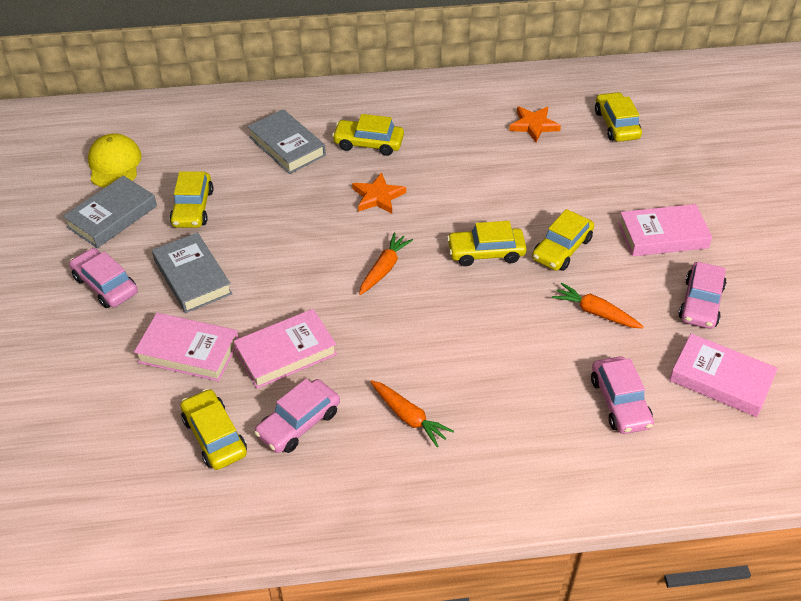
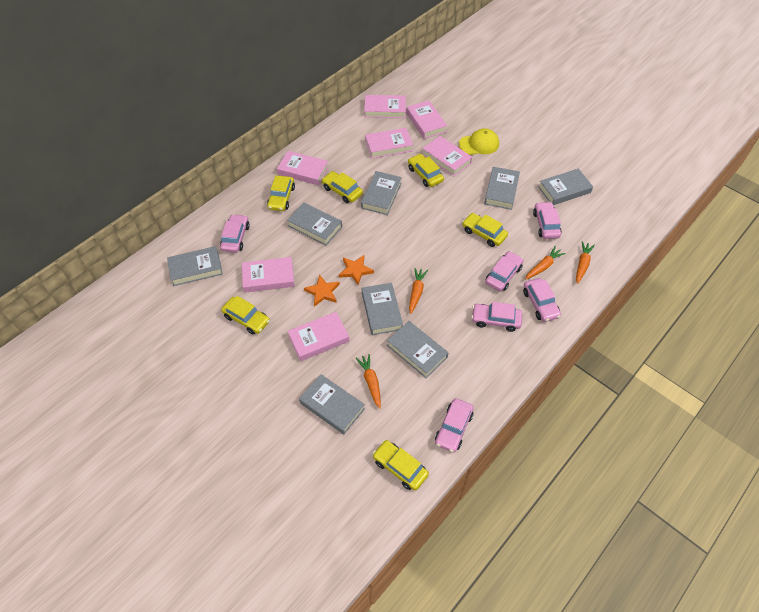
grey book: 3 -> 8
orange carrot: 3 -> 4
pink book: 4 -> 7
pink car: 4 -> 6

